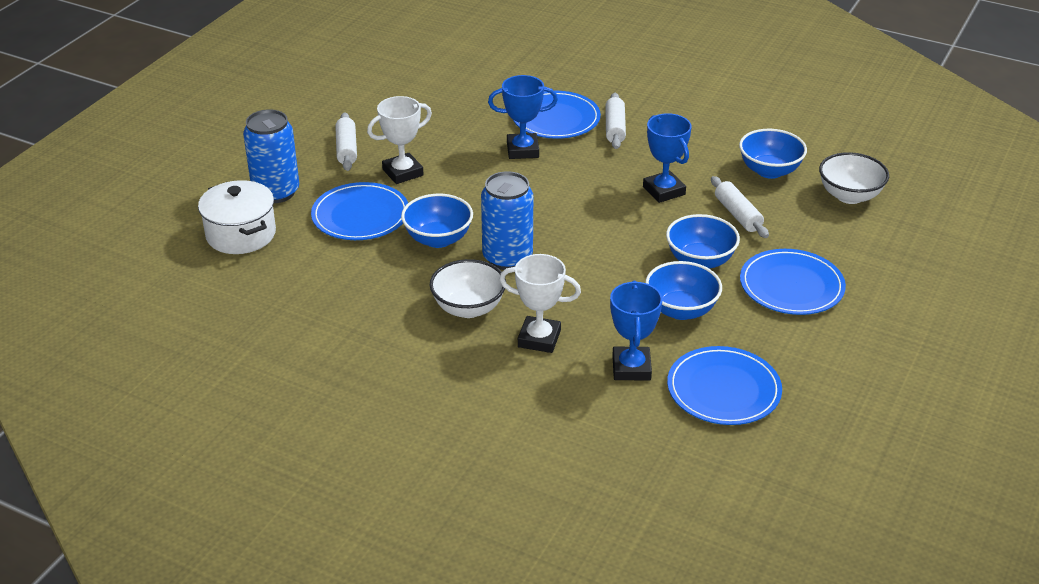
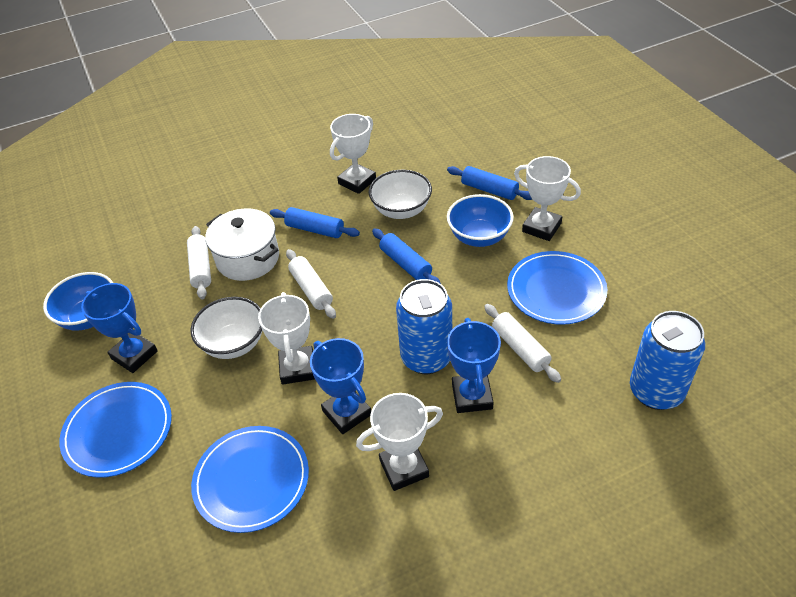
blue bowl: 4 -> 2
blue plate: 4 -> 3
blue rolling pin: 0 -> 3
white trophy: 2 -> 4

